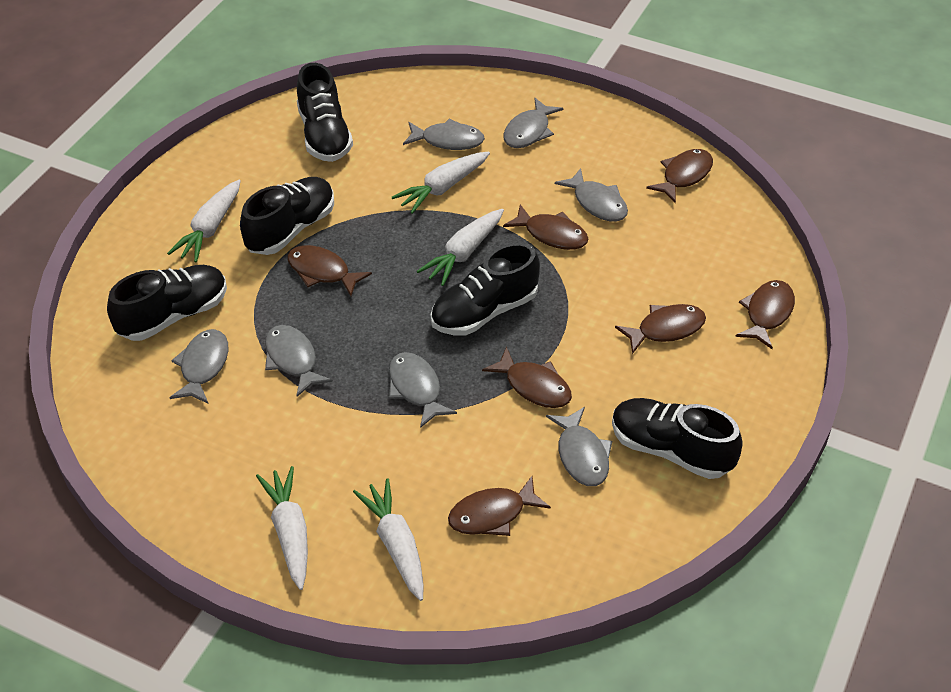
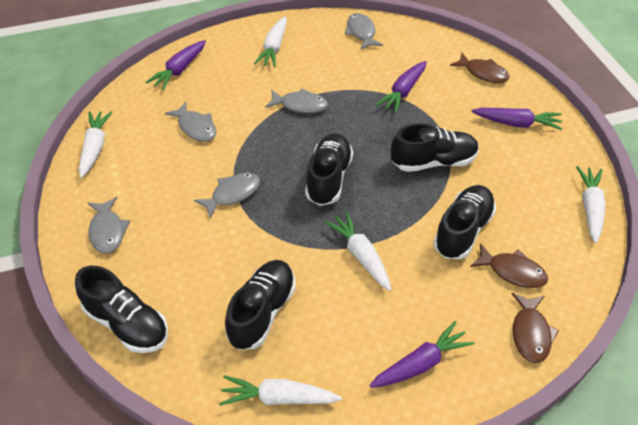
brown fish: 7 -> 3
grey fish: 7 -> 5
purple carrot: 0 -> 4

